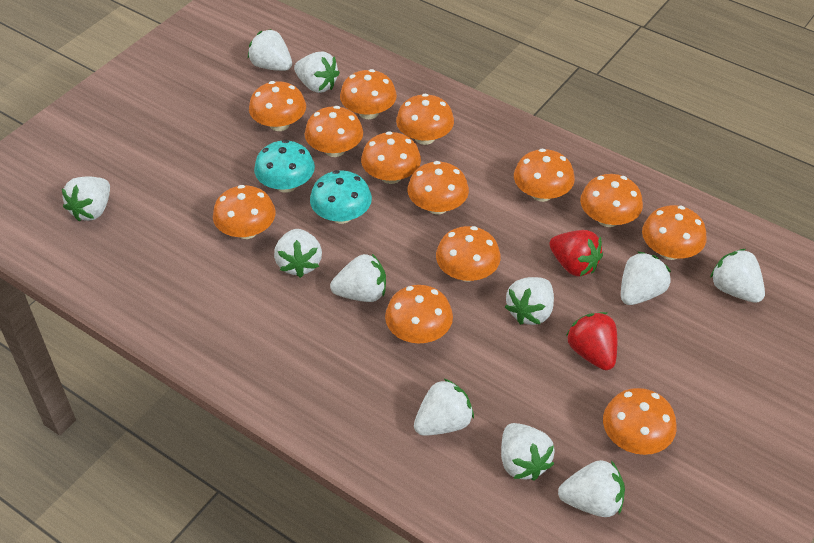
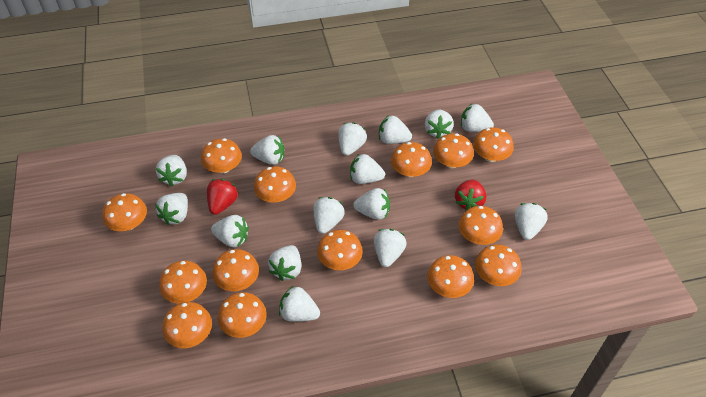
orange mushroom: 13 -> 14
turquoise mushroom: 2 -> 0
white strawberry: 11 -> 15

